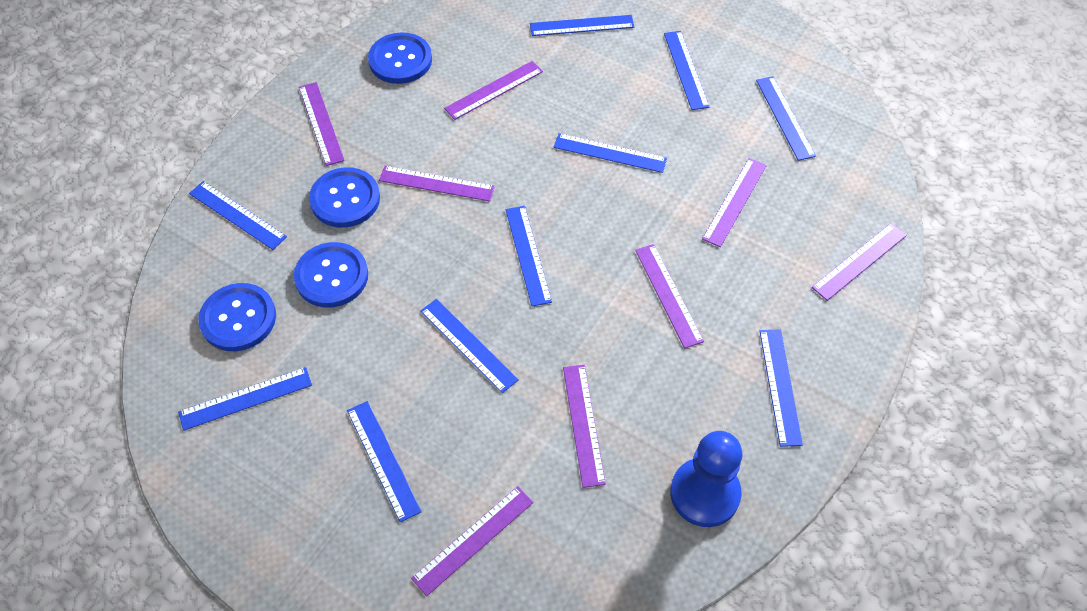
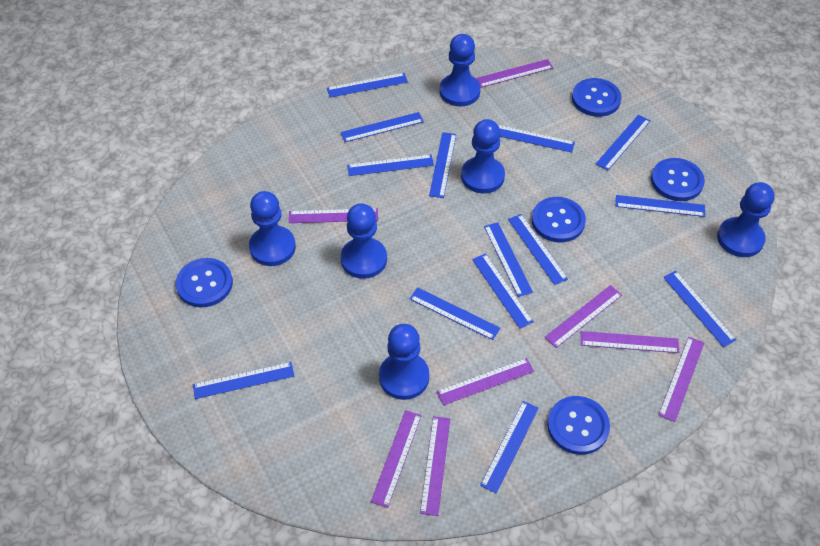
blue button: 4 -> 5
blue pawn: 1 -> 6
blue ruler: 10 -> 14

